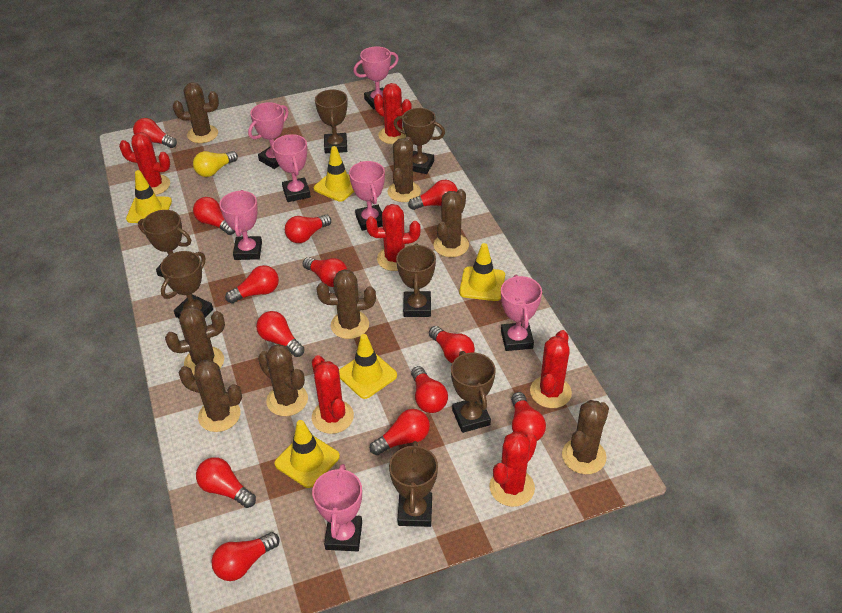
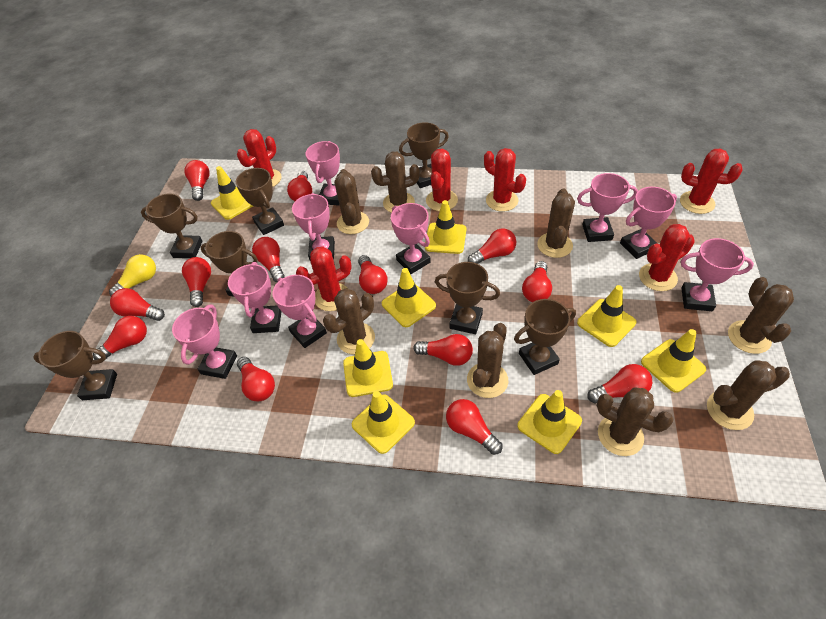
pink trophy: 7 -> 9
yellow traffic cone: 5 -> 8

